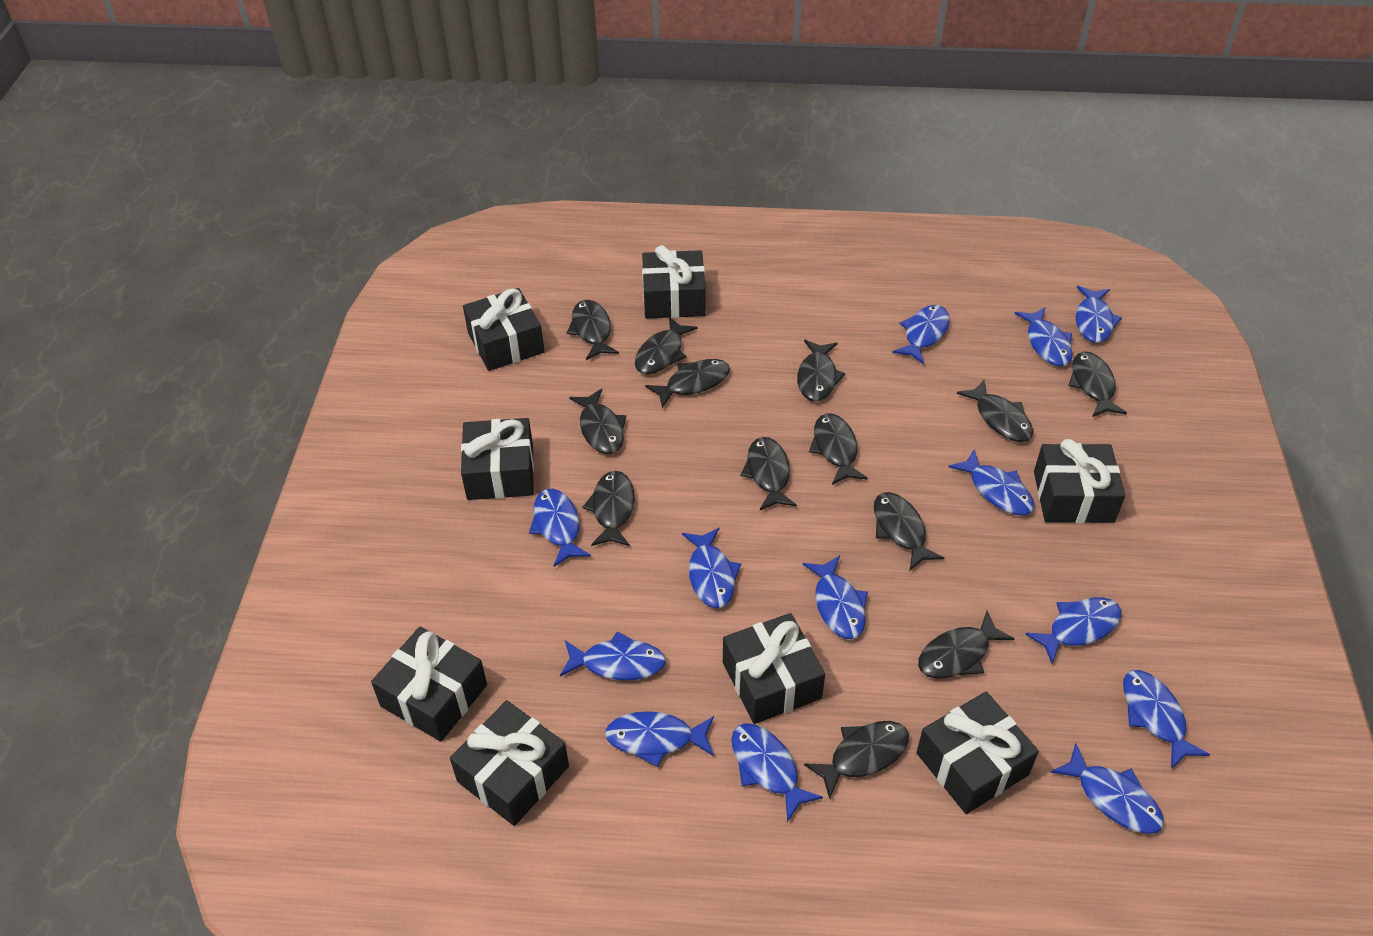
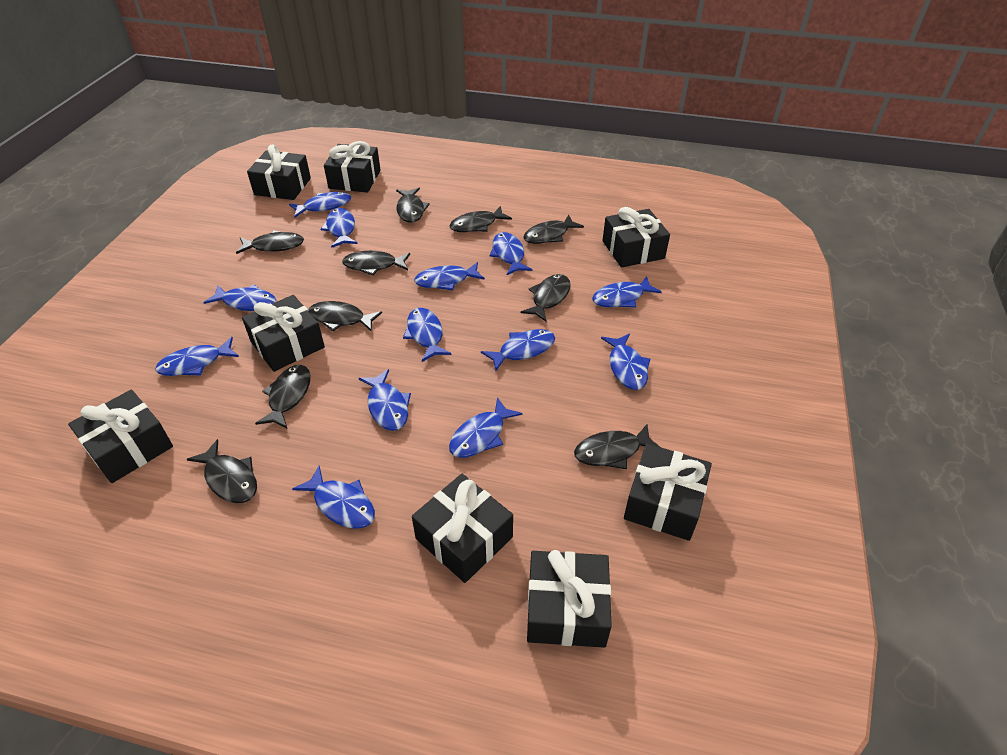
black fish: 13 -> 10

